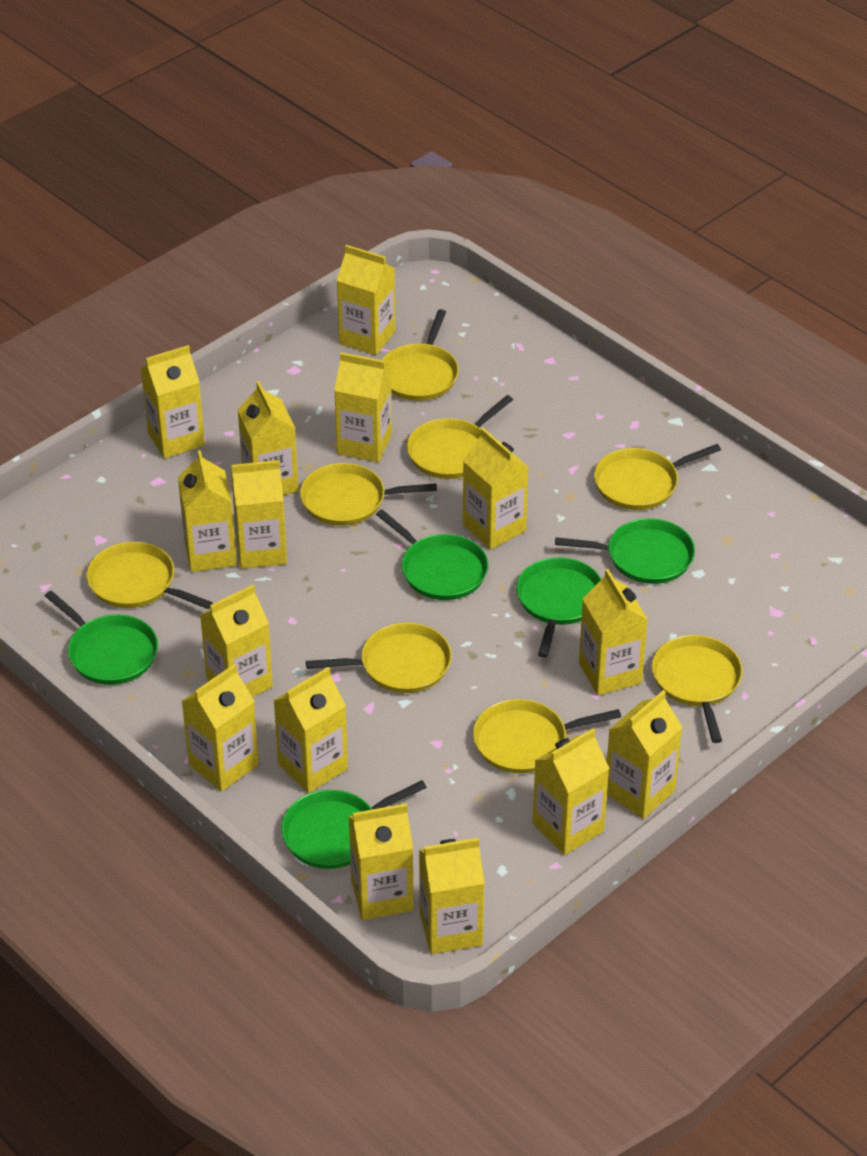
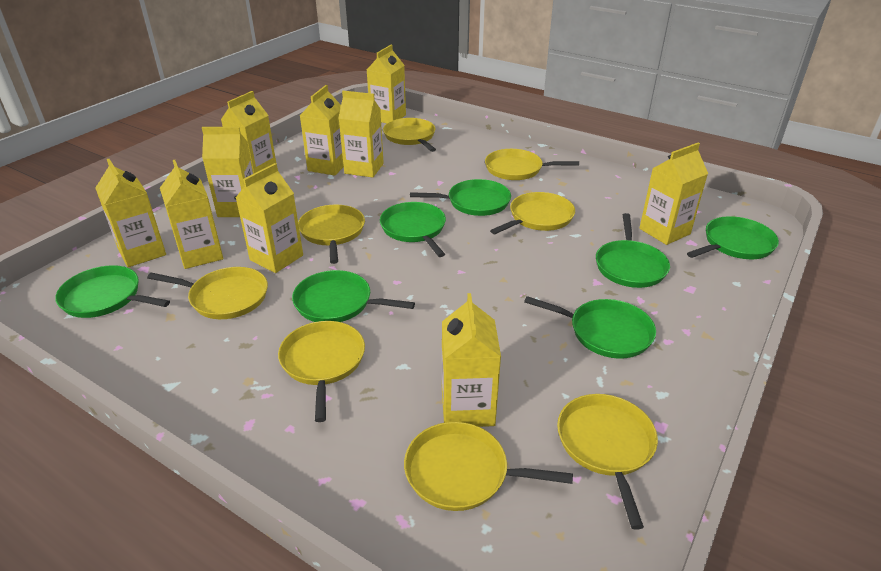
green pan: 5 -> 7
yellow carton: 15 -> 10

